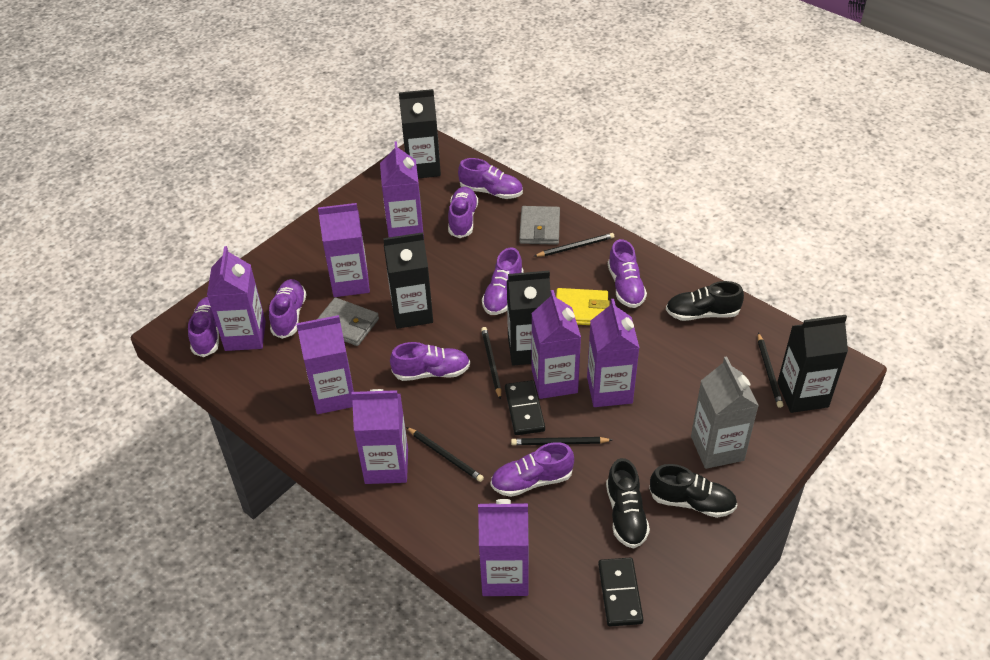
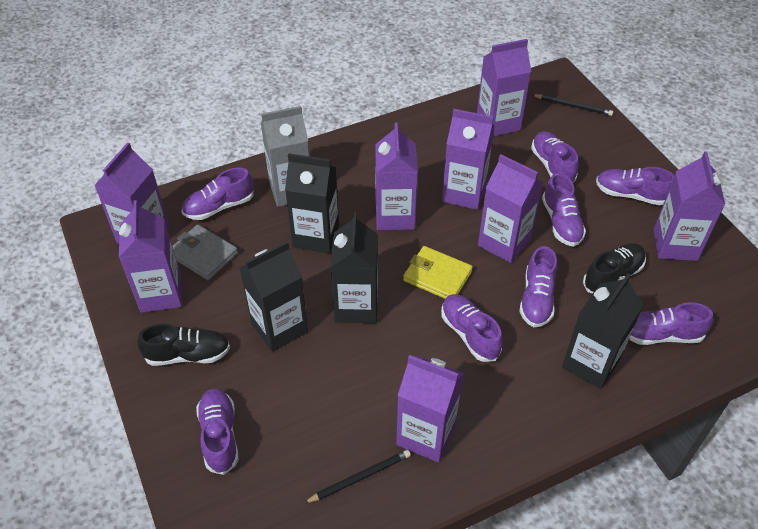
black domino: 2 -> 0
black pencil: 5 -> 2
black shoe: 3 -> 2
grey wallet: 2 -> 1

